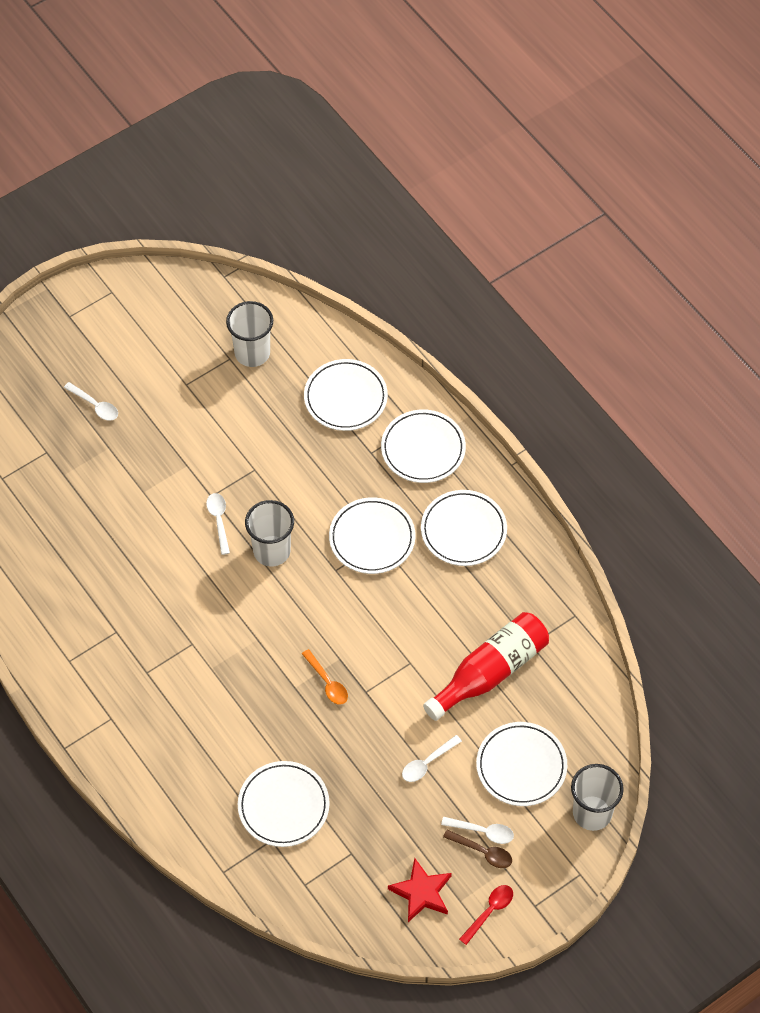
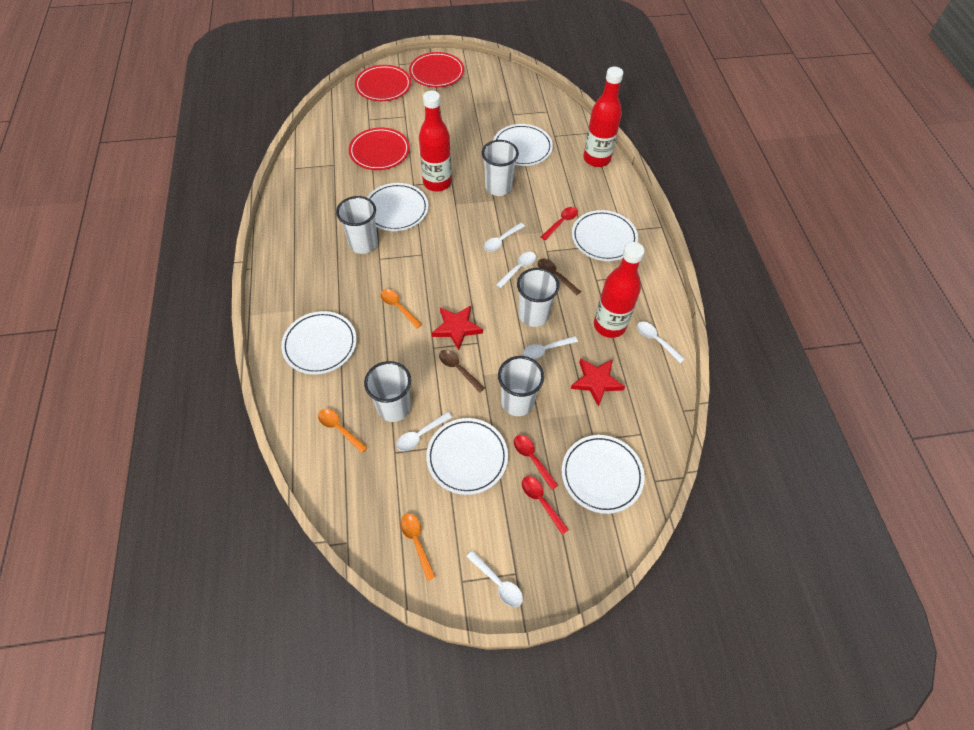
brown spoon: 1 -> 2
orange spoon: 1 -> 3
red bottle: 1 -> 3
red plate: 0 -> 3
red spoon: 1 -> 3
red star: 1 -> 2
white cup: 3 -> 5
white spoon: 4 -> 6

